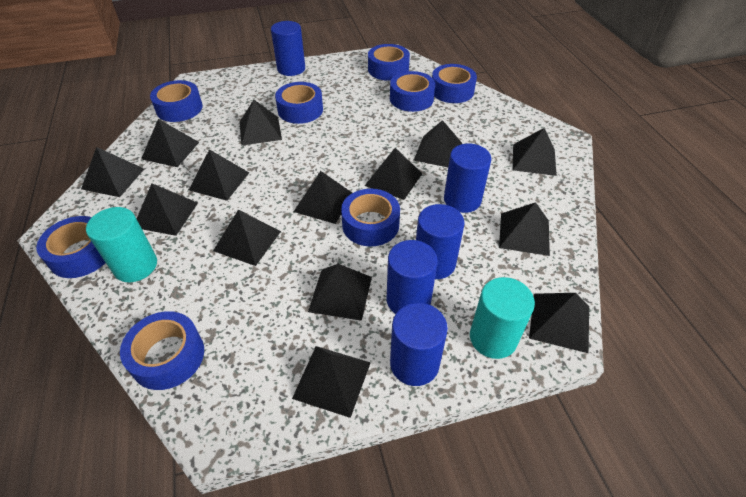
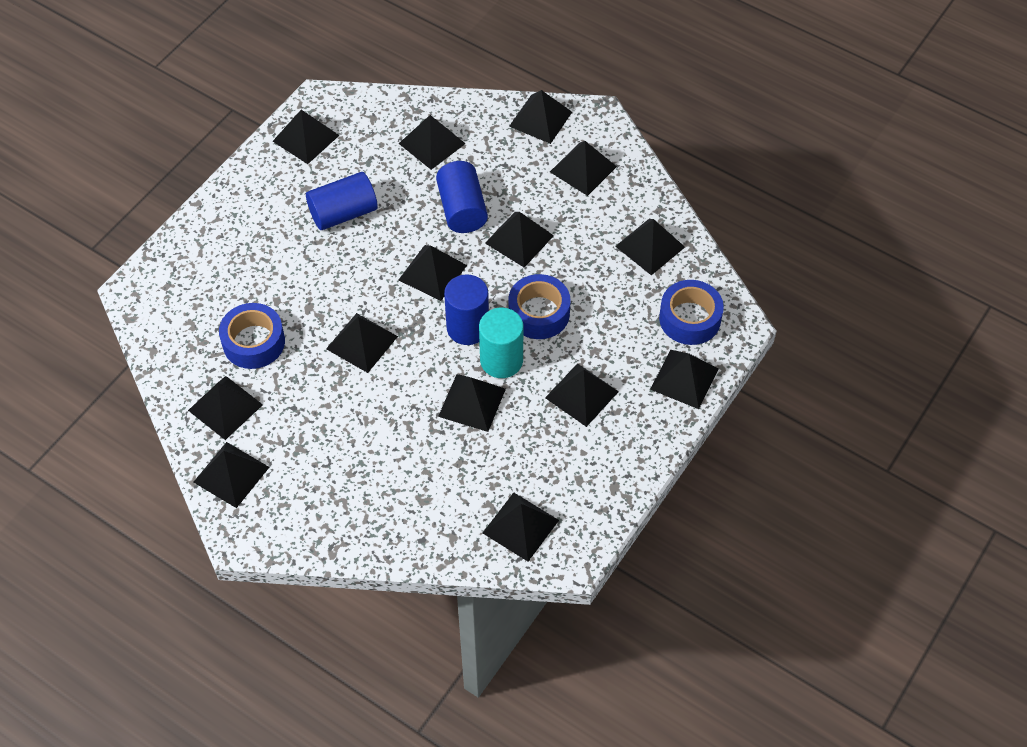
blue cylinder: 5 -> 3
blue tape: 8 -> 3
turquoise cylinder: 2 -> 1

